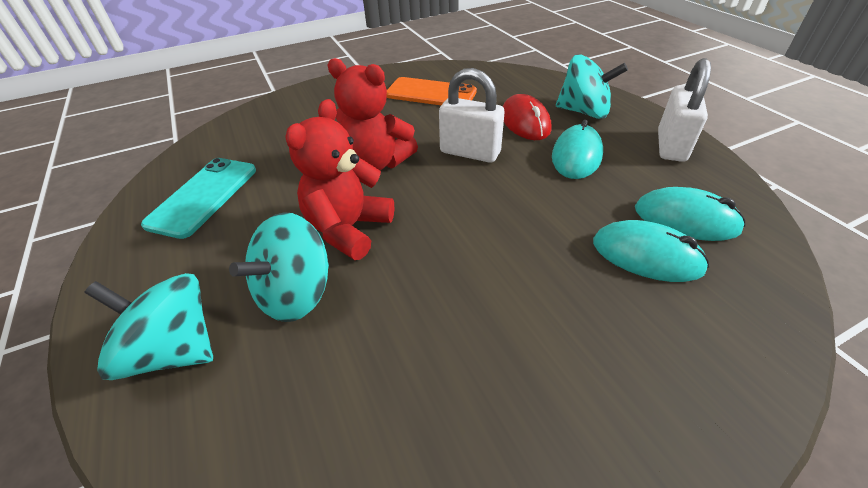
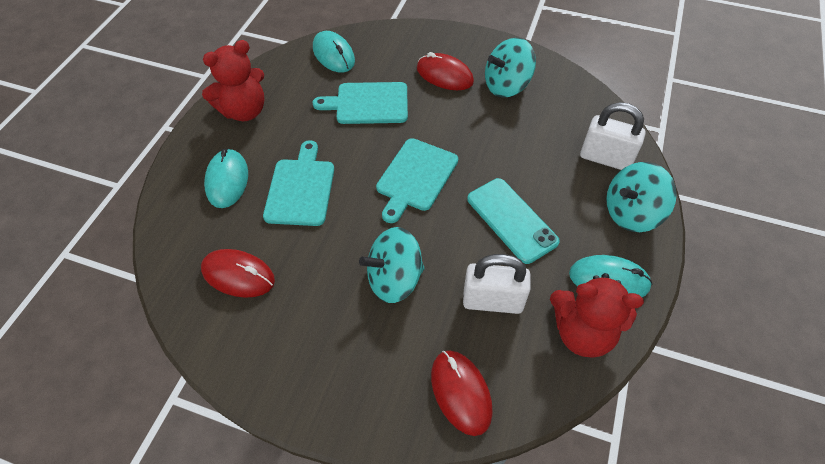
orange phone: 1 -> 0
red mouse: 1 -> 3
turquoise cutting board: 0 -> 3

